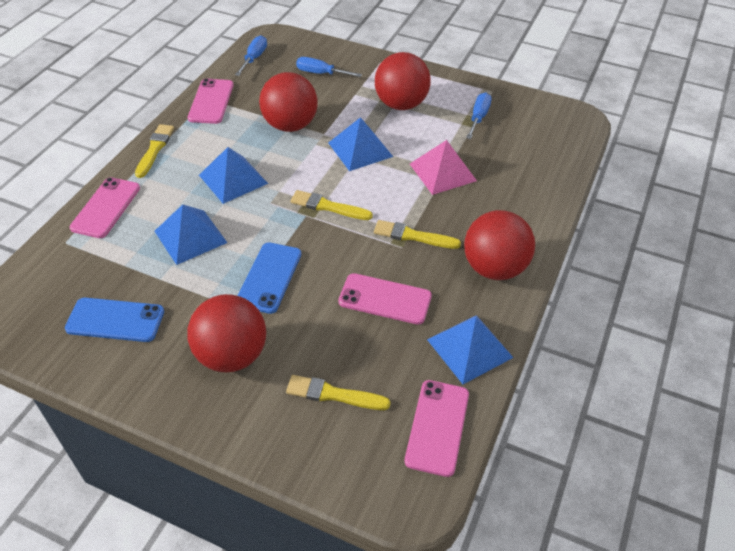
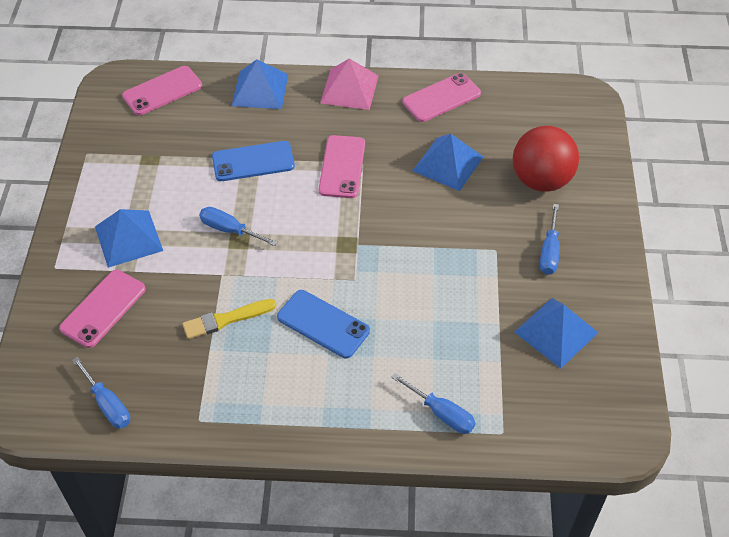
blue screwdriver: 3 -> 4
red ball: 4 -> 1
yellow brush: 4 -> 1

